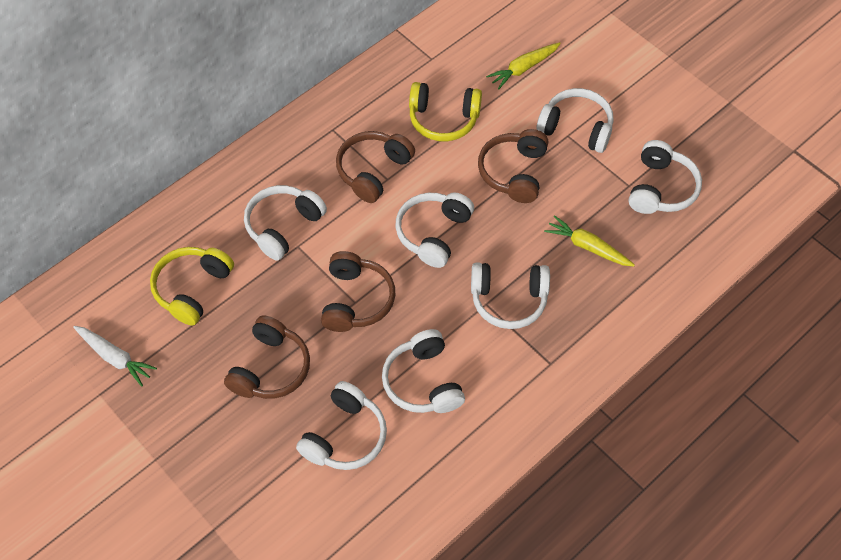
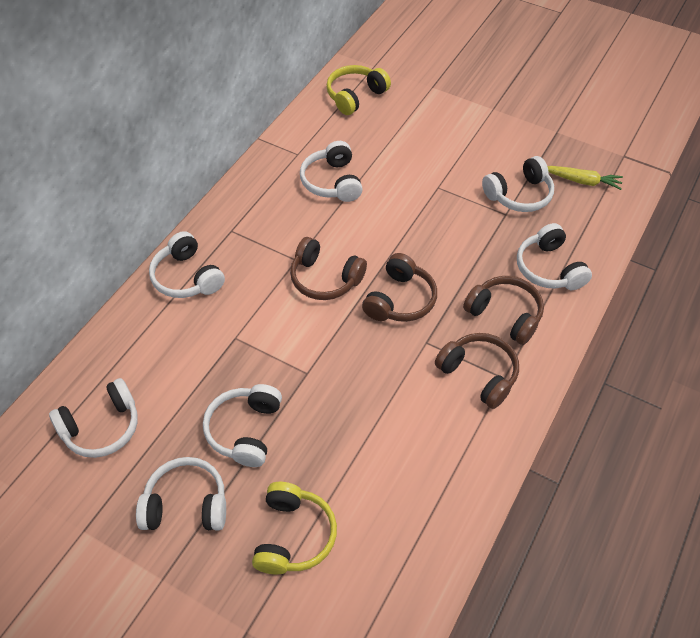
white carrot: 1 -> 0
yellow carrot: 2 -> 1

